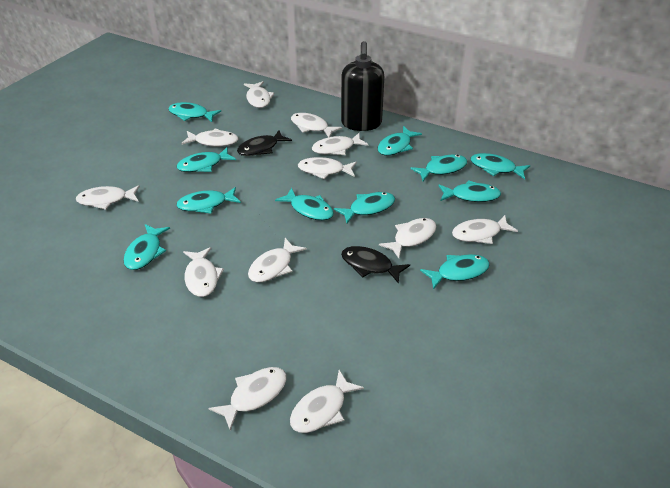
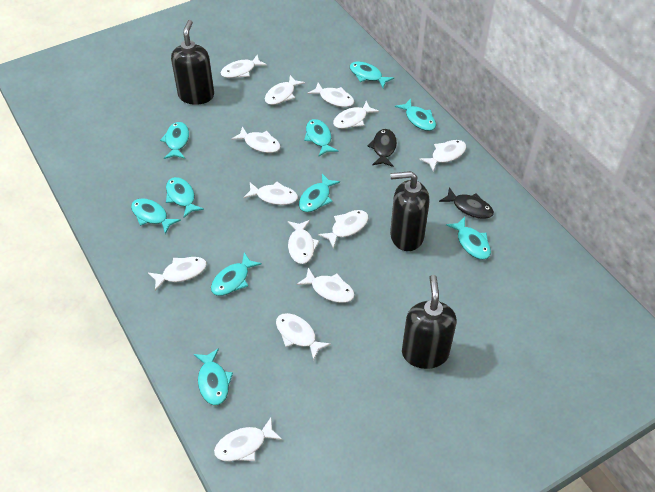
black soap dispenser: 1 -> 3
turquoise fish: 11 -> 10
white fish: 12 -> 13

